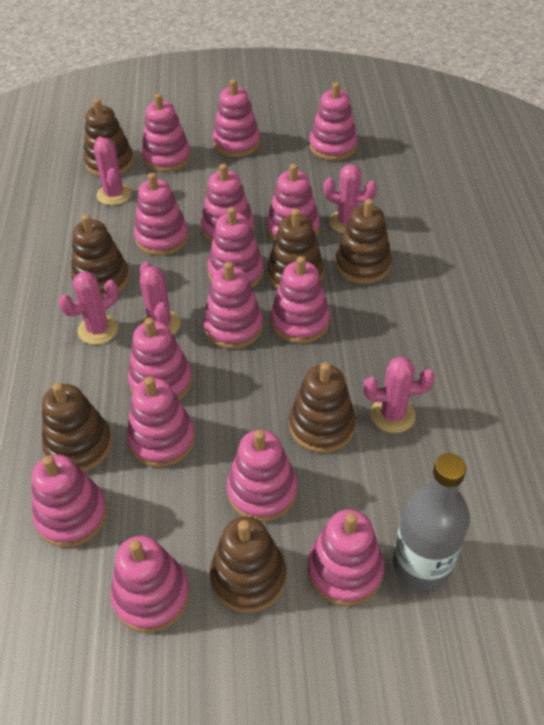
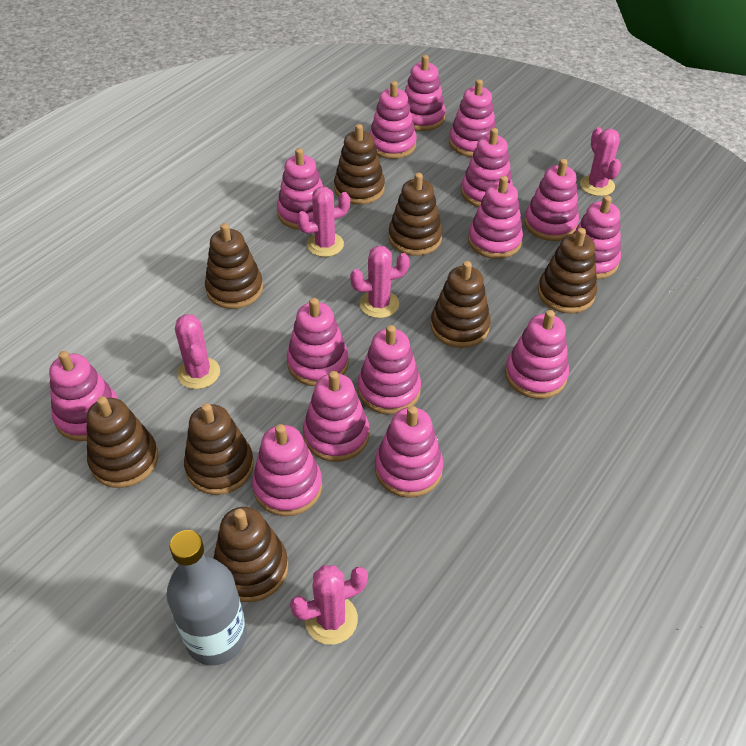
brown stacking toy: 7 -> 8

